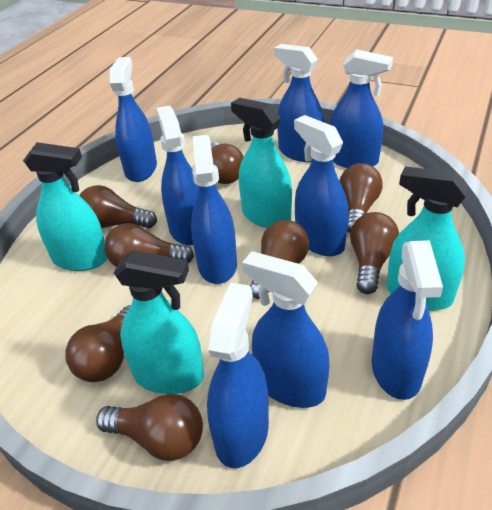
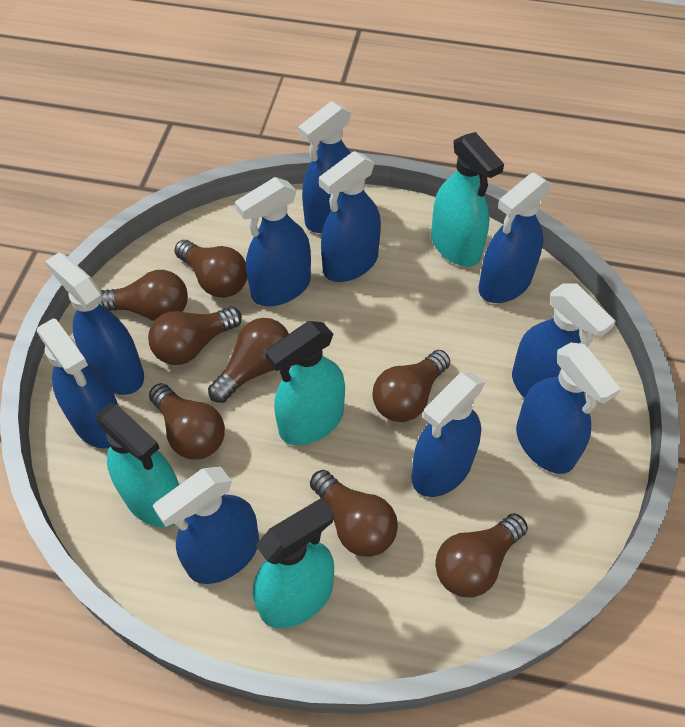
blue spray bottle: 9 -> 10

